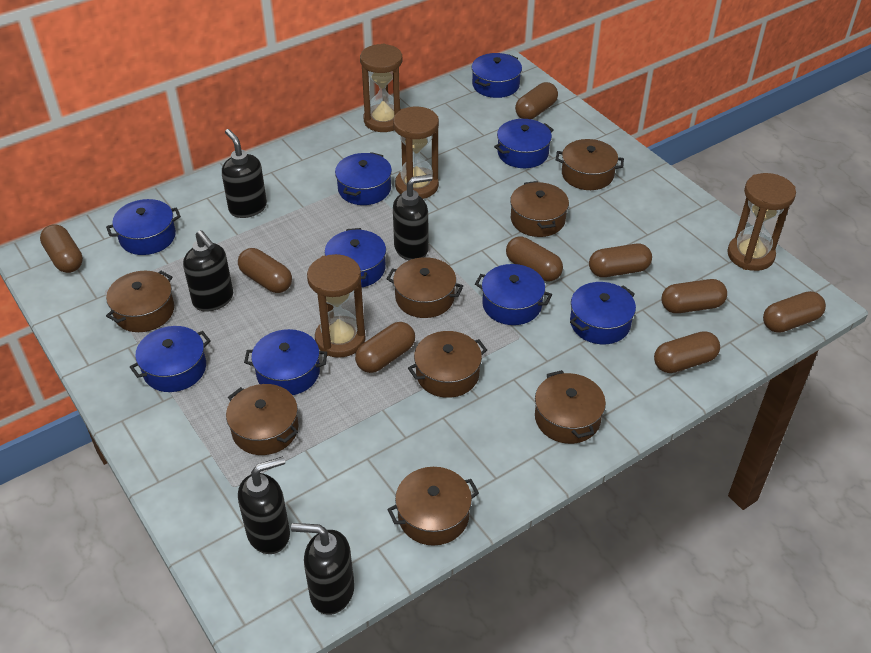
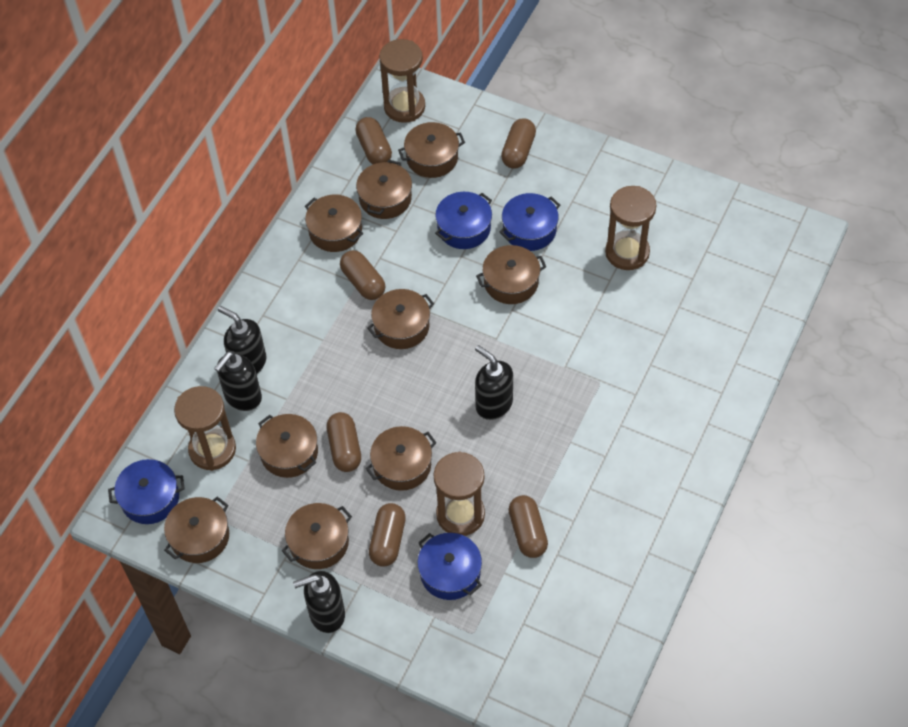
black soap dispenser: 5 -> 4
blue pot: 9 -> 4
brown capsule: 9 -> 6
brown pot: 8 -> 9

